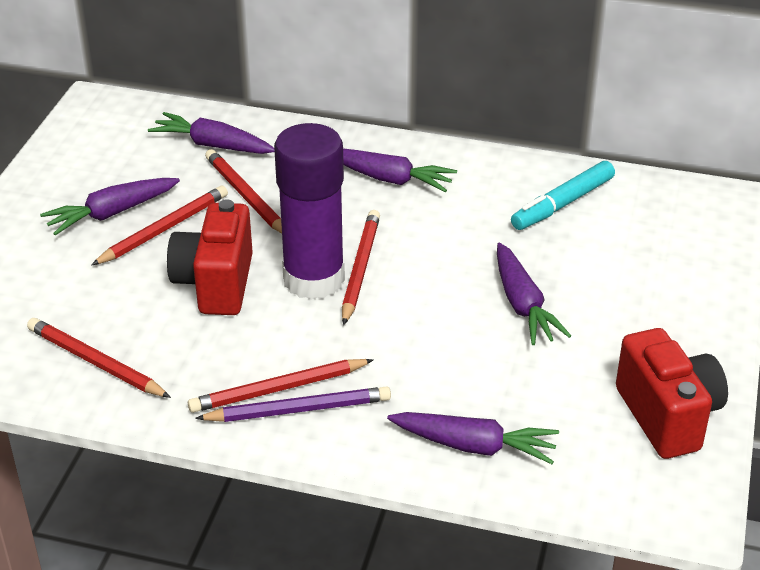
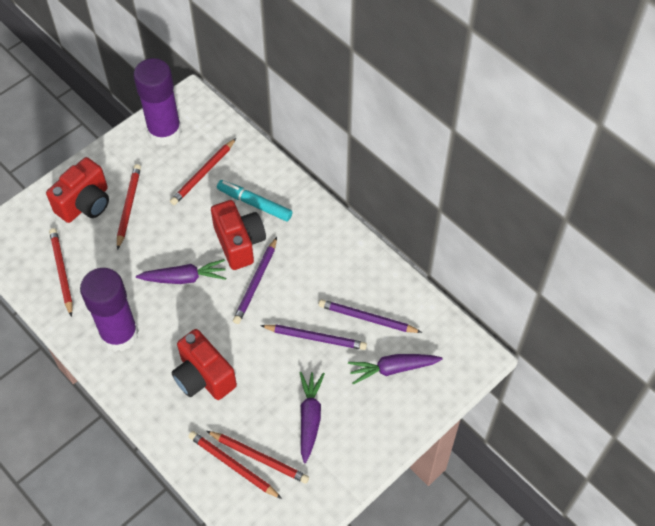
purple carrot: 5 -> 3
purple glue stick: 1 -> 2
purple pencil: 1 -> 3
red camera: 2 -> 3

